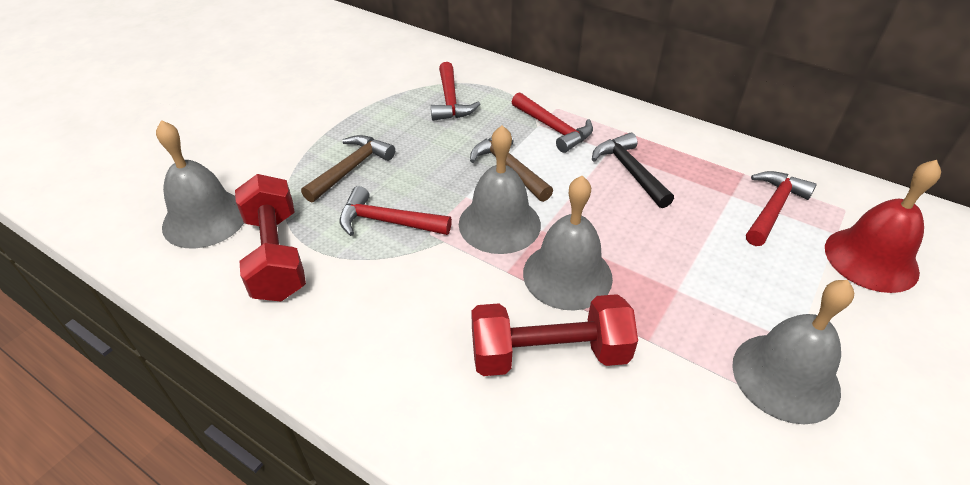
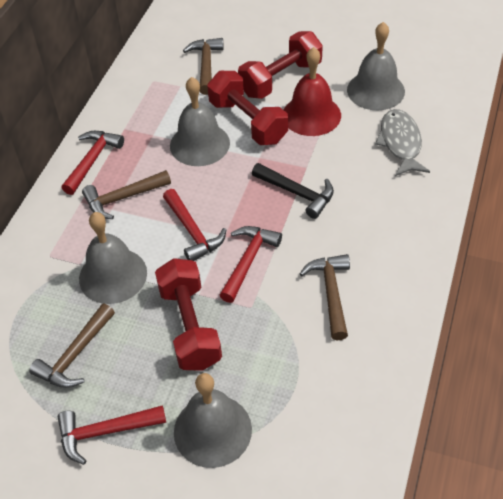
brown hammer: 2 -> 4
grey fish: 0 -> 1
red dumbbell: 2 -> 3

